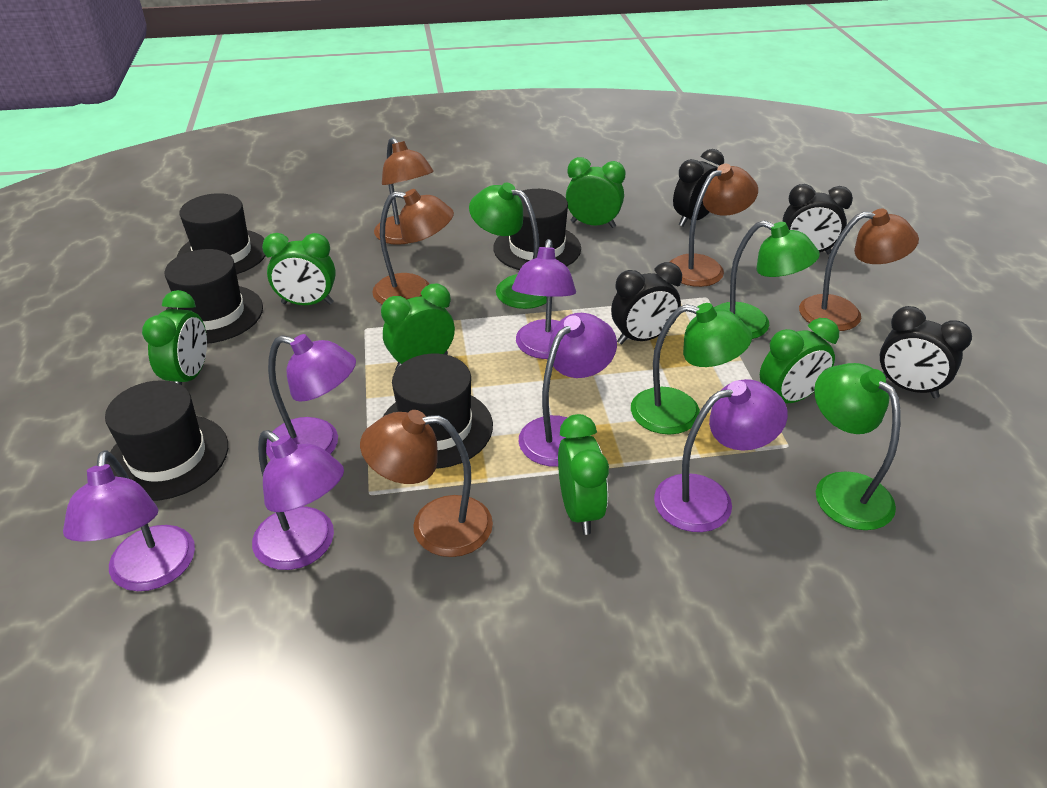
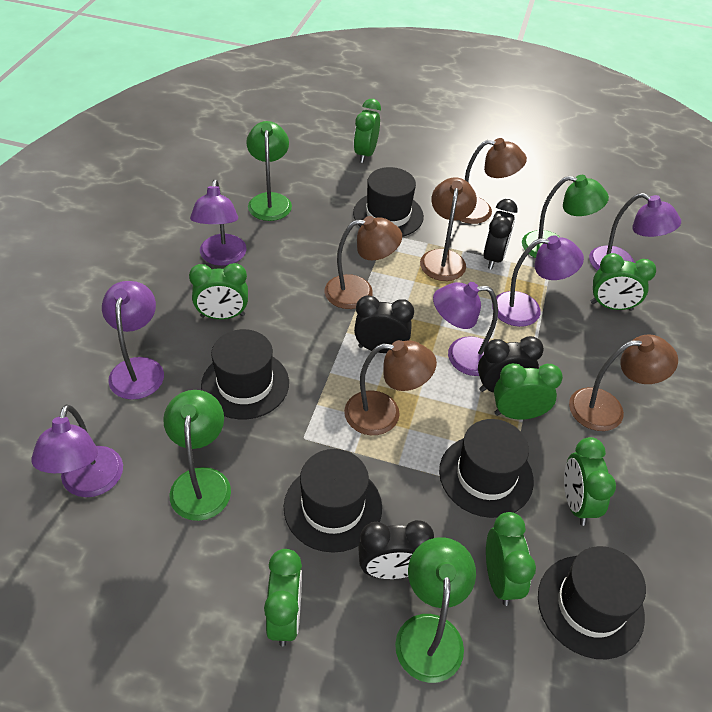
green clock: 6 -> 7

